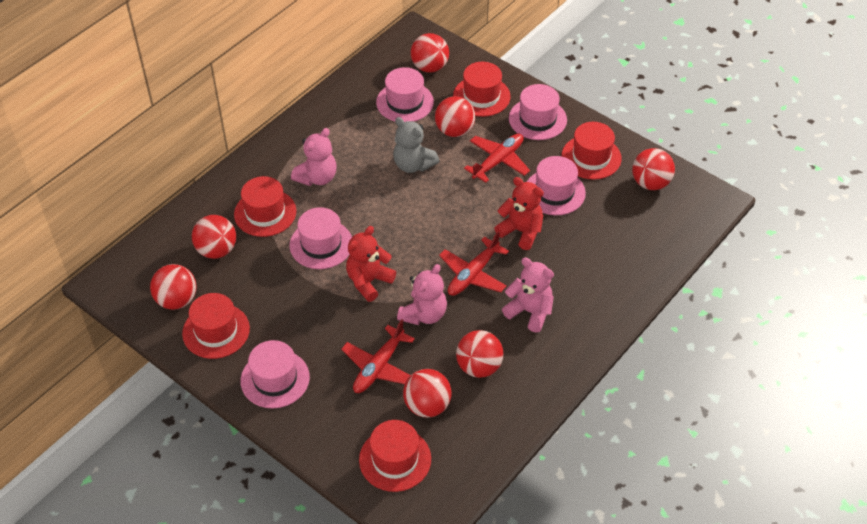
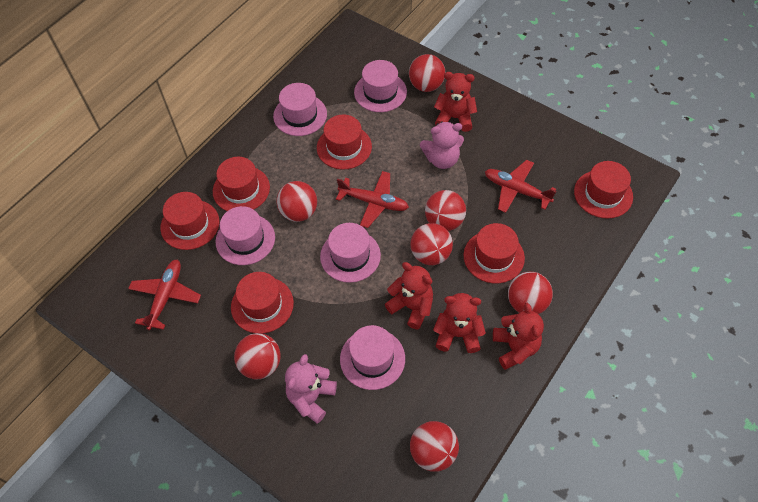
grey teddy bear: 1 -> 0
pink teddy bear: 3 -> 2
red hat: 5 -> 6
red teddy bear: 2 -> 4

